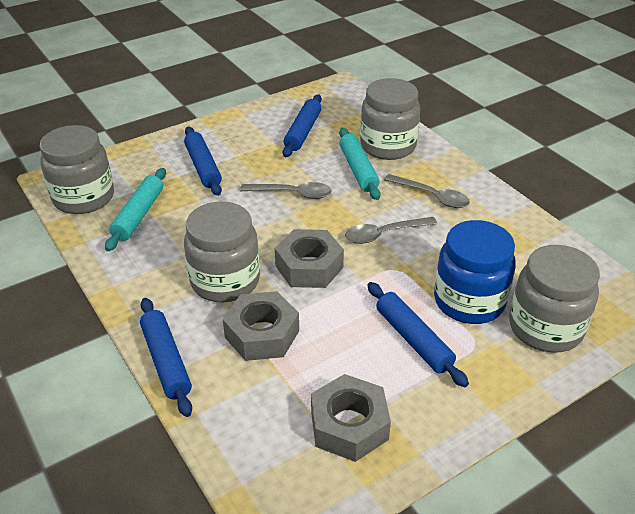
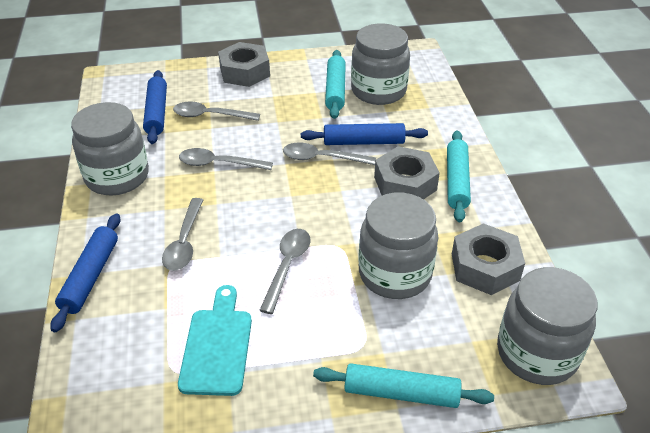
blue jar: 1 -> 0
blue rolling pin: 4 -> 3
grey spoon: 3 -> 5
turquoise cutting board: 0 -> 1
turquoise rolling pin: 2 -> 3

